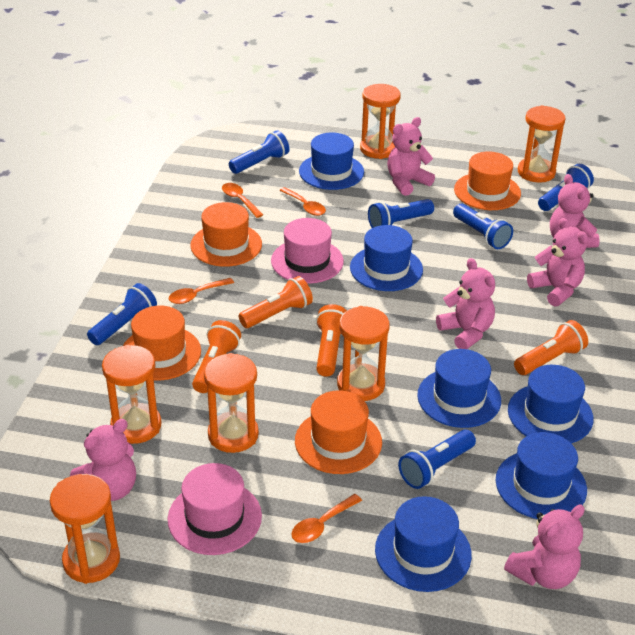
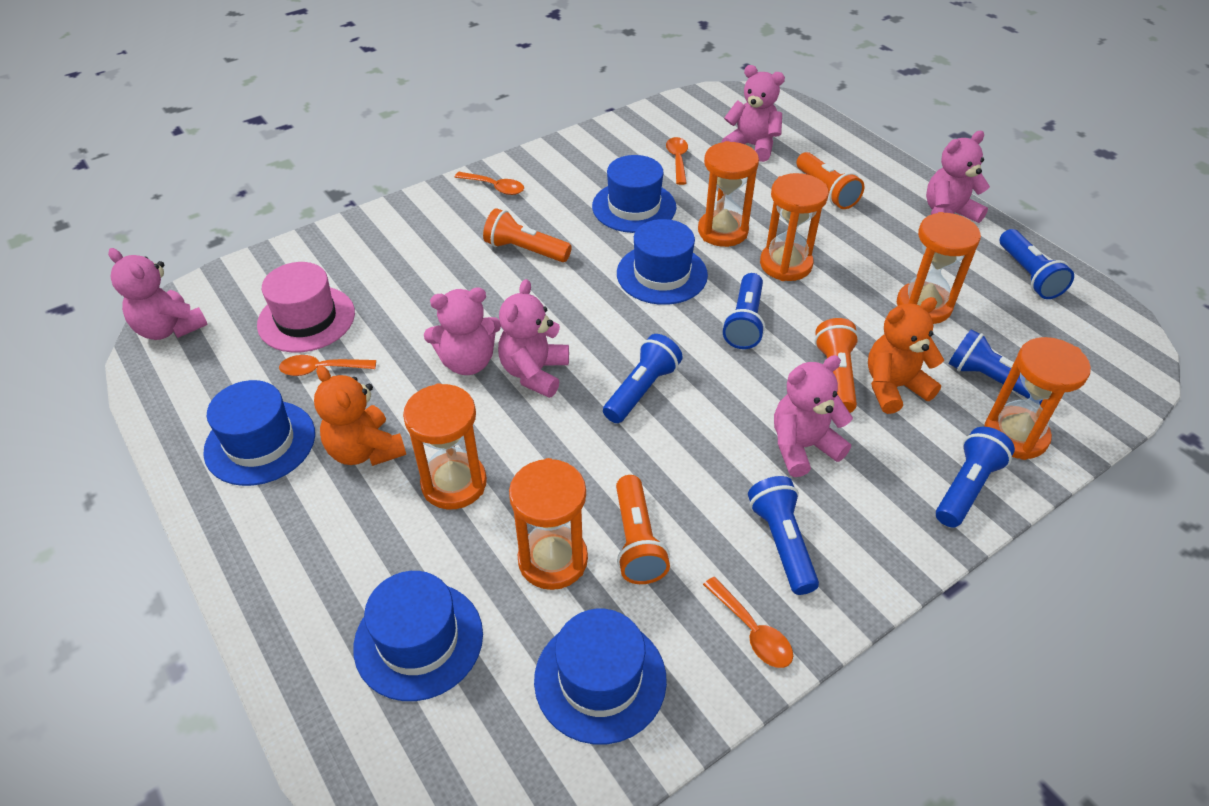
blue hat: 6 -> 5
orange hat: 4 -> 0
orange teddy bear: 0 -> 2
pink hat: 2 -> 1

